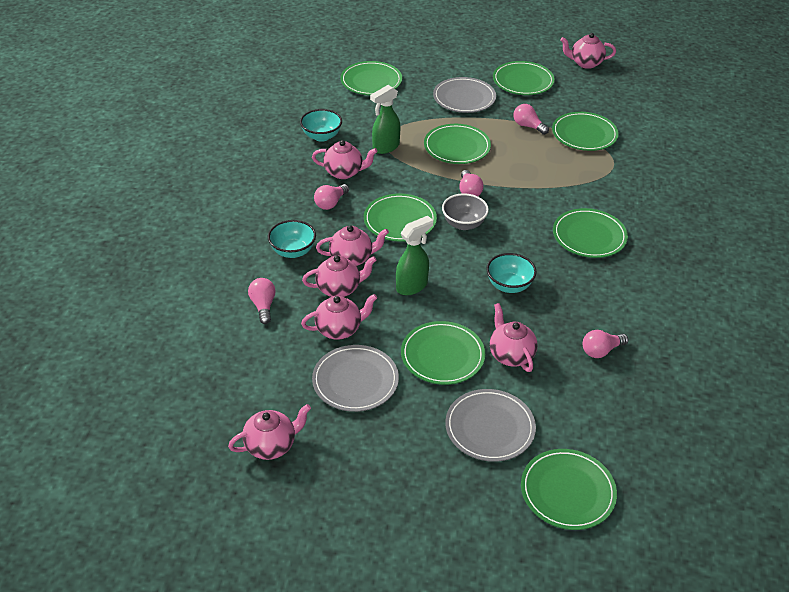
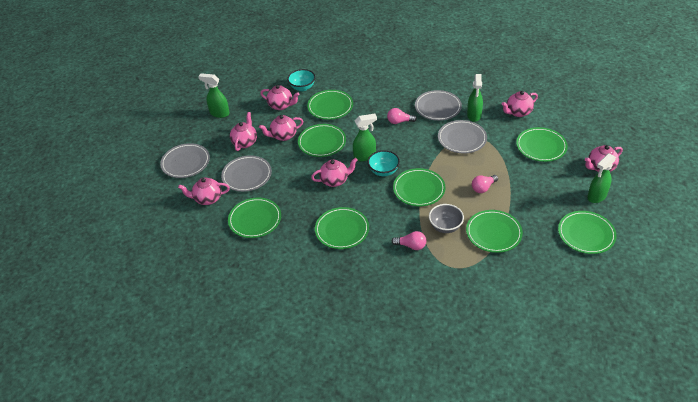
green spray bottle: 2 -> 4
grey plate: 3 -> 4
pink light bulb: 5 -> 3
turquoise bowl: 3 -> 2

